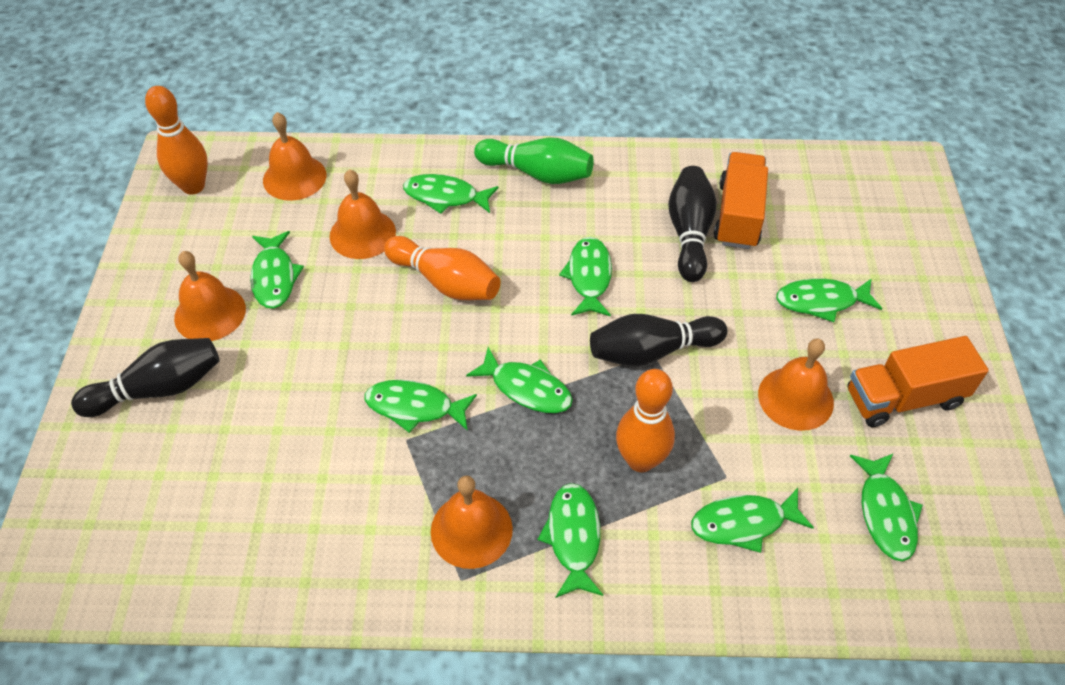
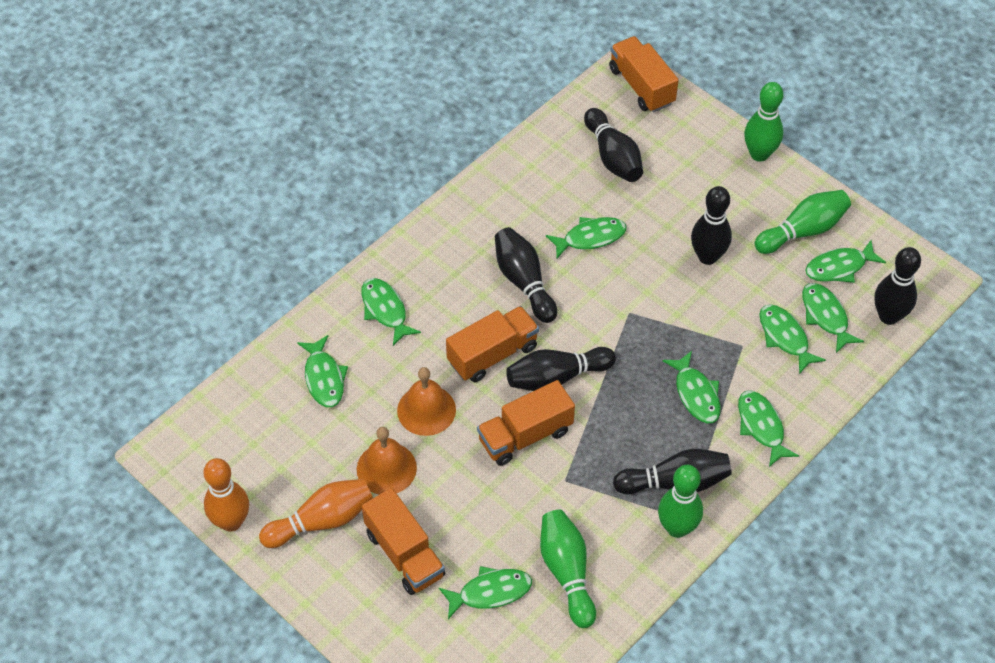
black bowling pin: 3 -> 6
green bowling pin: 1 -> 4
orange bell: 5 -> 2
orange bowling pin: 3 -> 2
orange truck: 2 -> 4

